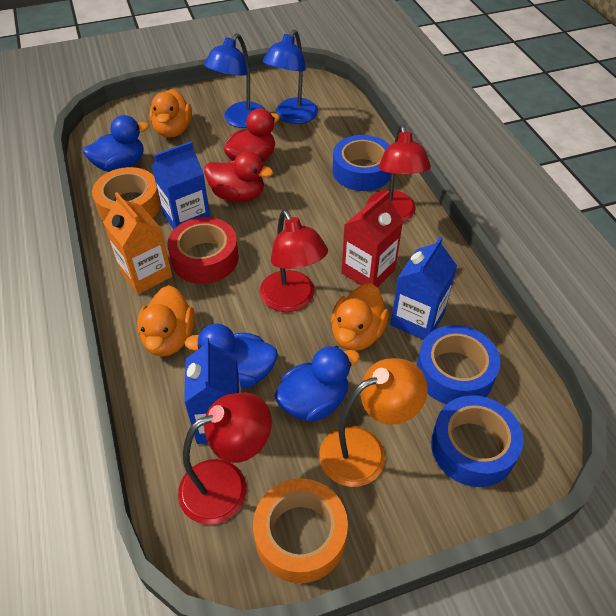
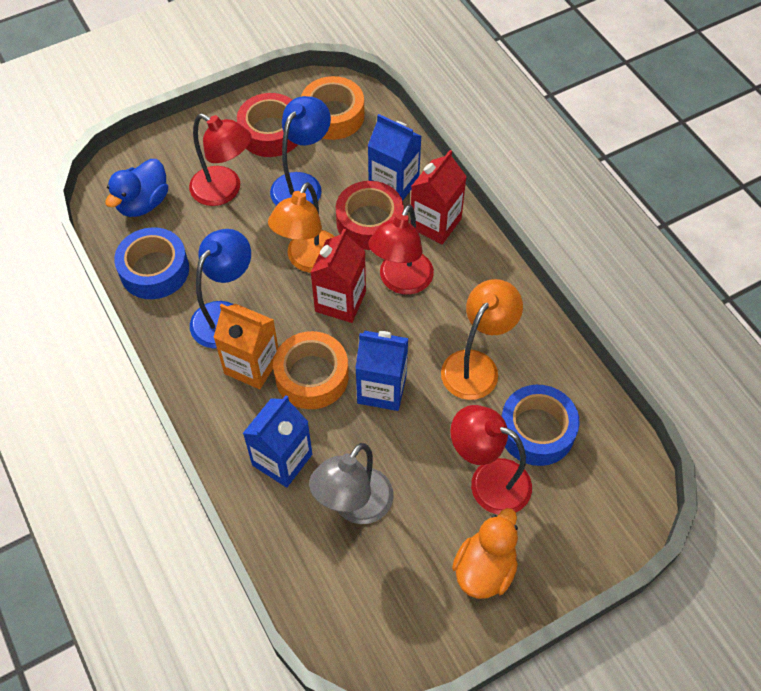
blue duck: 3 -> 1
blue tape: 3 -> 2
grey lamp: 0 -> 1
orange duck: 3 -> 1
orange lamp: 1 -> 2
red carton: 1 -> 2
red duck: 2 -> 0
red tape: 1 -> 2

